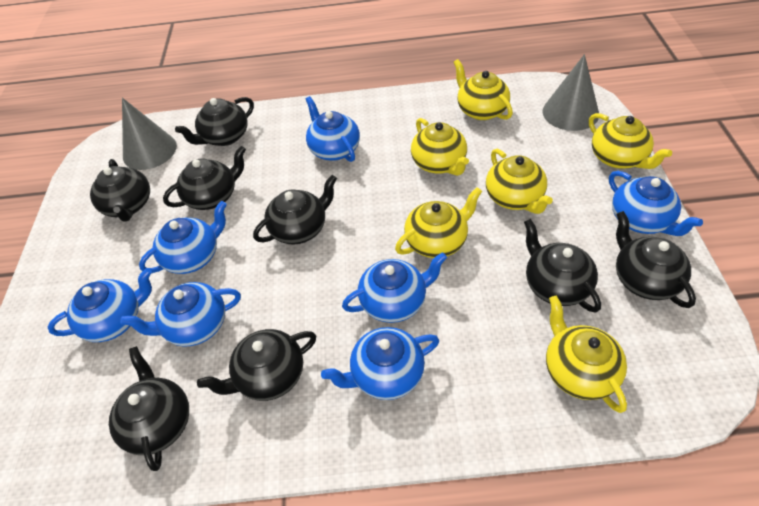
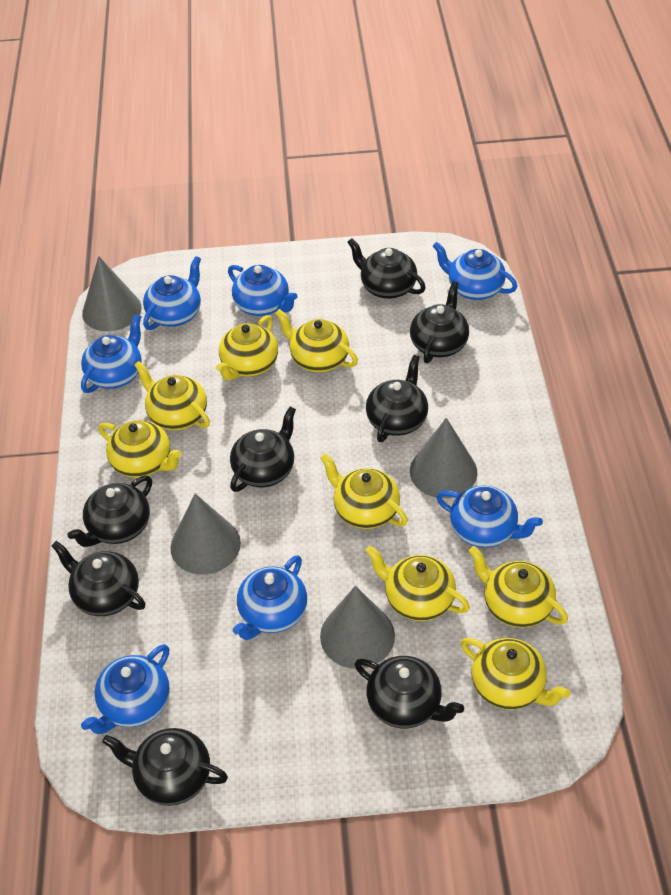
grey cone: 2 -> 4
yellow teapot: 6 -> 8

